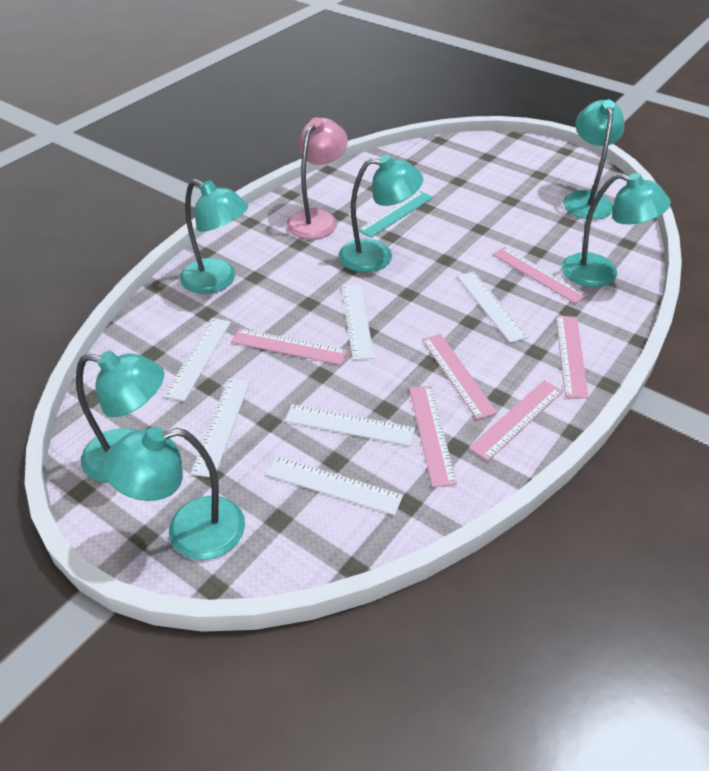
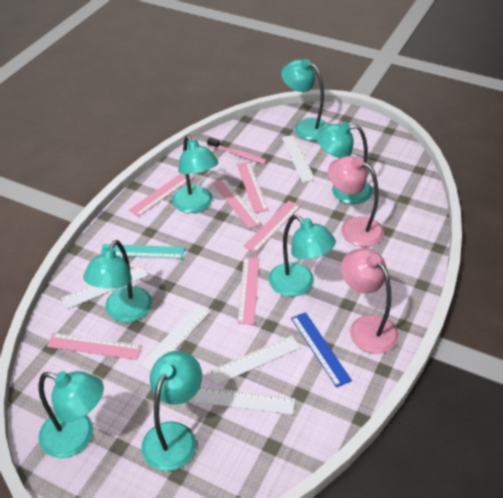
blue ruler: 0 -> 1
pink lamp: 1 -> 2
pink toothbrush: 0 -> 1
turquoise lamp: 6 -> 7
white ruler: 6 -> 5

